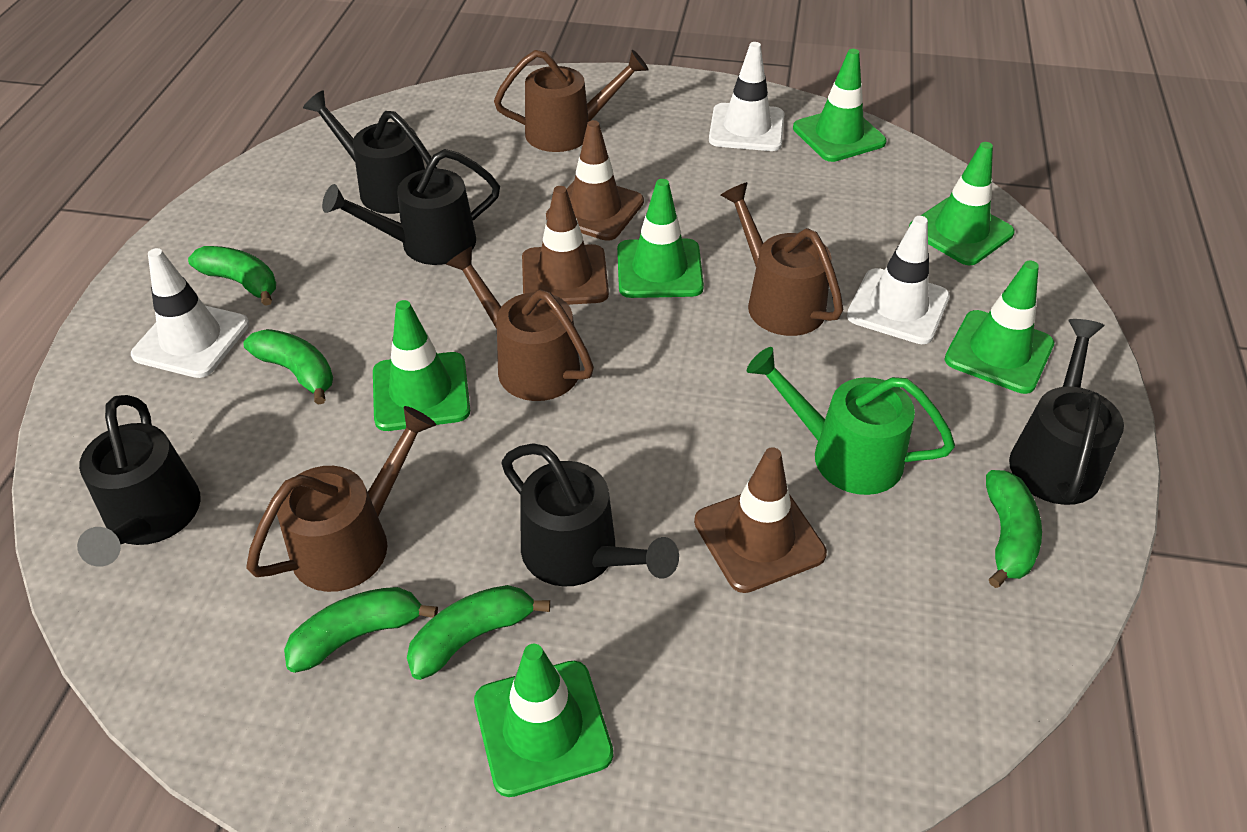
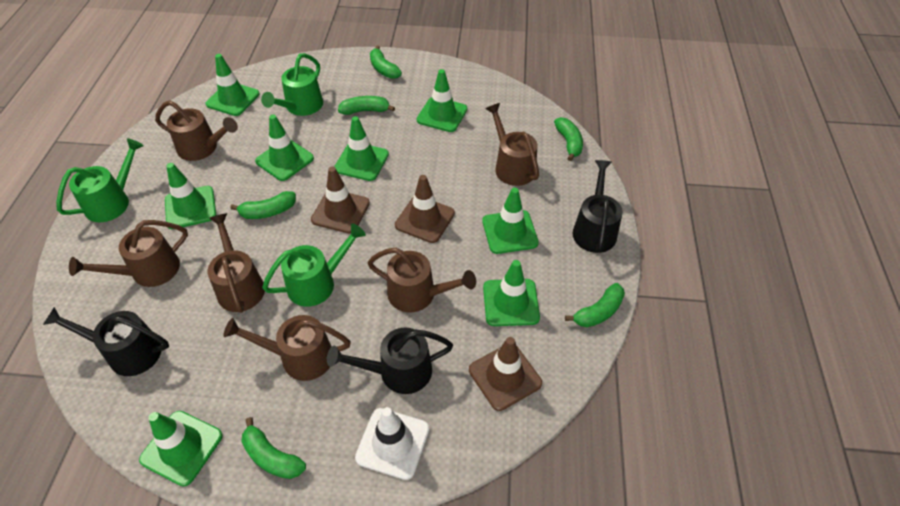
black watering can: 5 -> 3
brown watering can: 4 -> 6
green banana: 5 -> 6
green traffic cone: 6 -> 8
green watering can: 1 -> 3
white traffic cone: 3 -> 1

